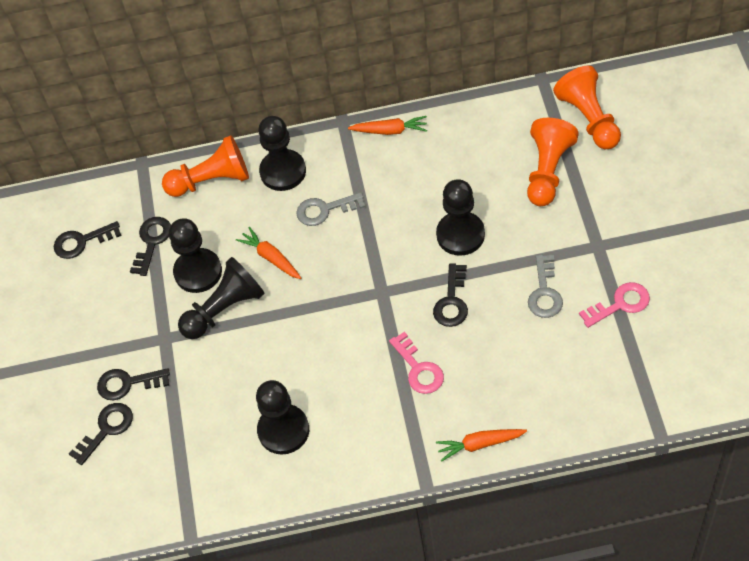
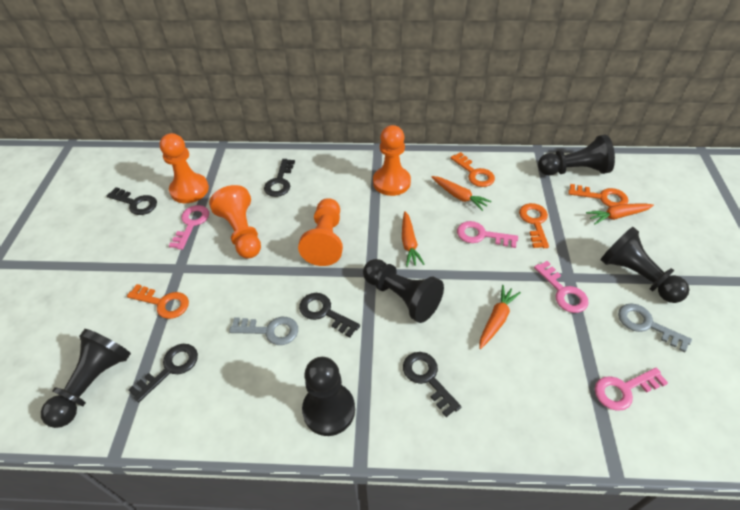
orange carrot: 3 -> 4
orange key: 0 -> 4
orange pawn: 3 -> 4
pink key: 2 -> 4

